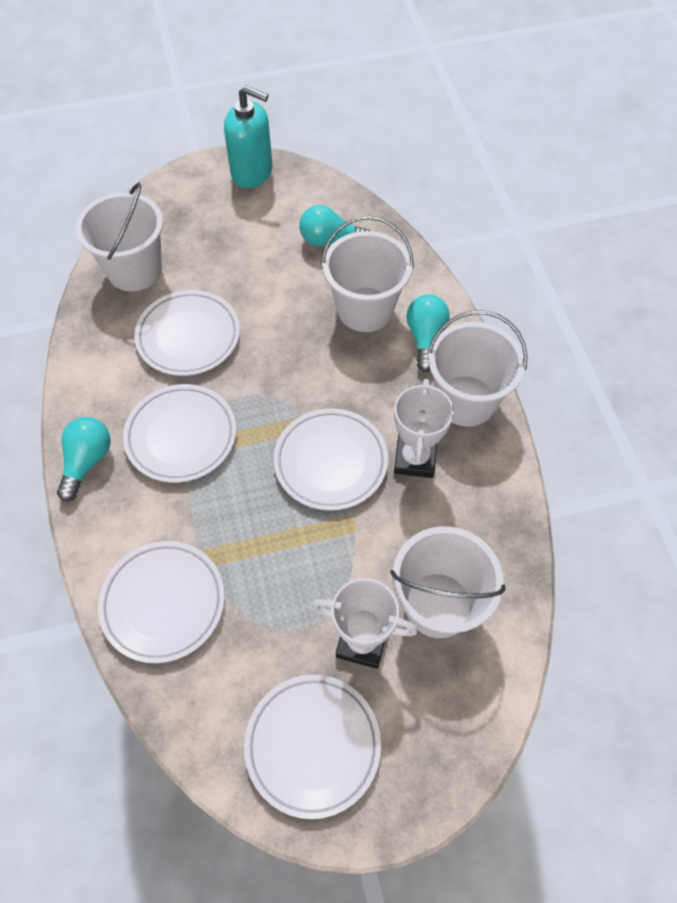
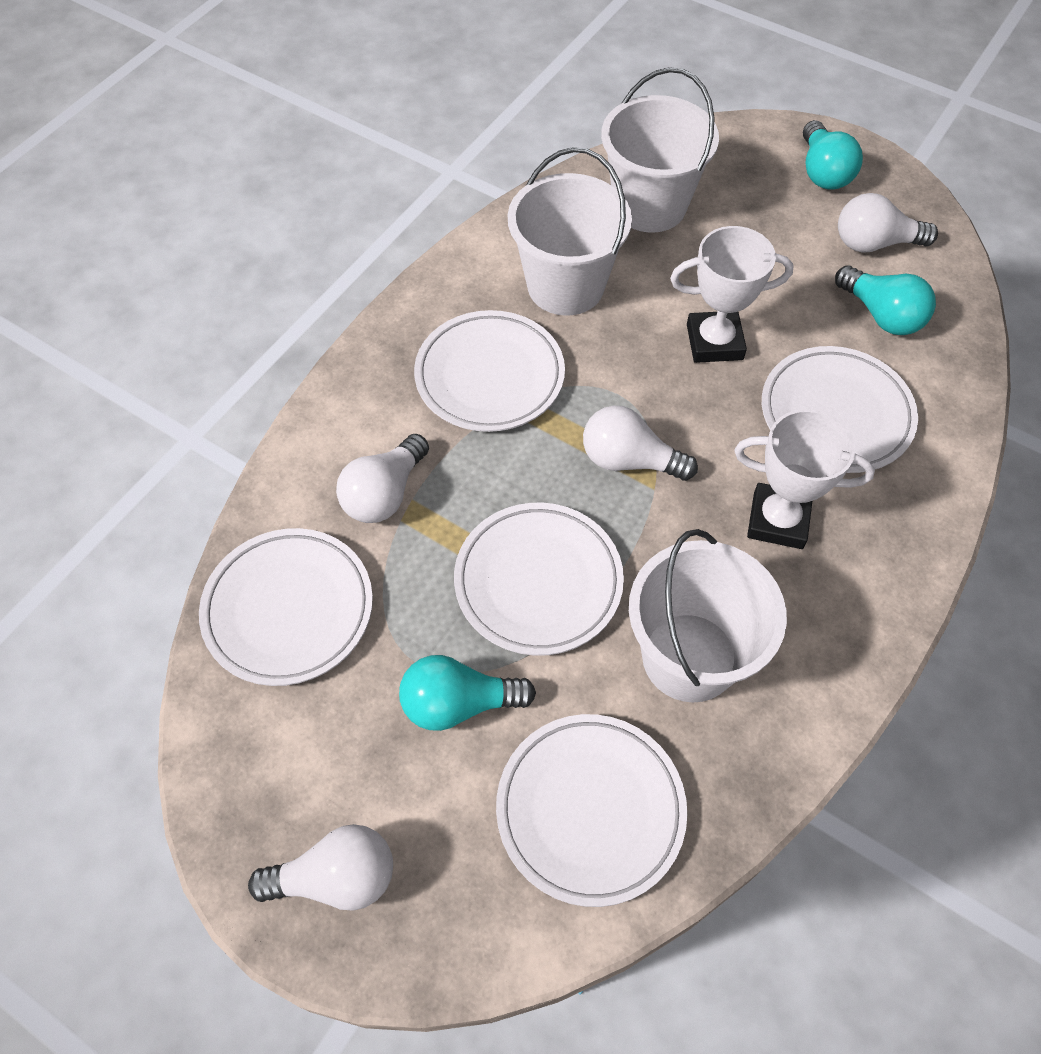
turquoise soap dispenser: 1 -> 0
white bucket: 4 -> 3
white light bulb: 0 -> 4

